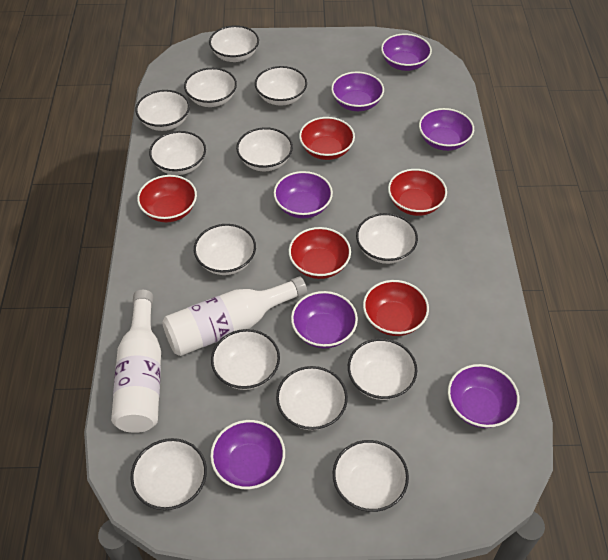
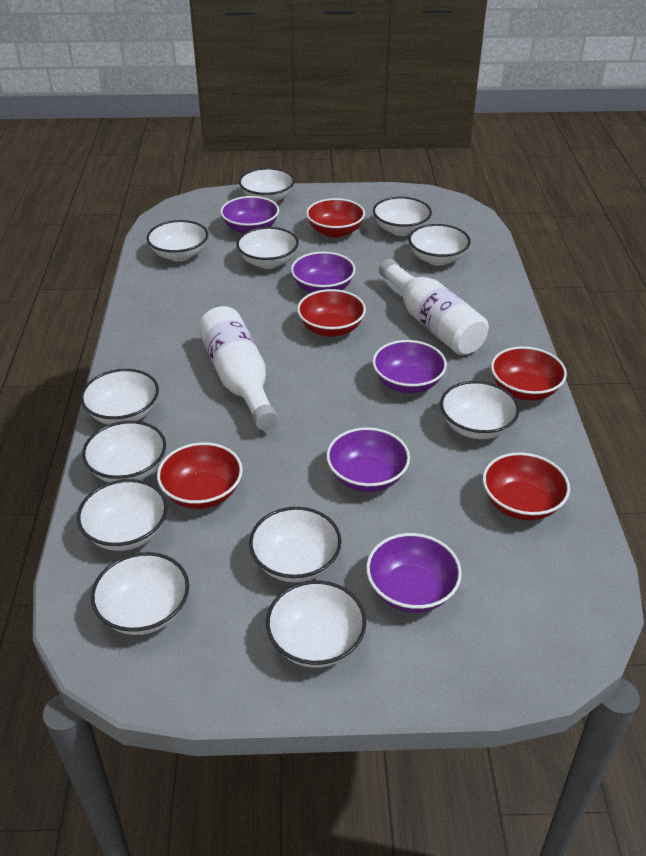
purple bowl: 7 -> 5
white bowl: 13 -> 12

